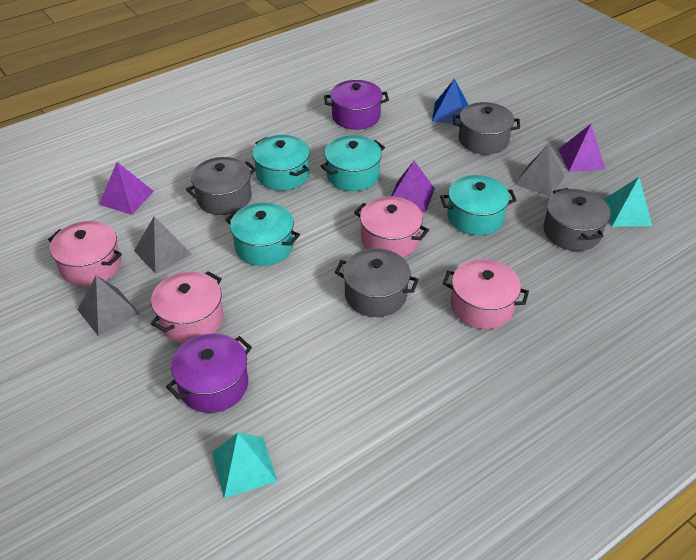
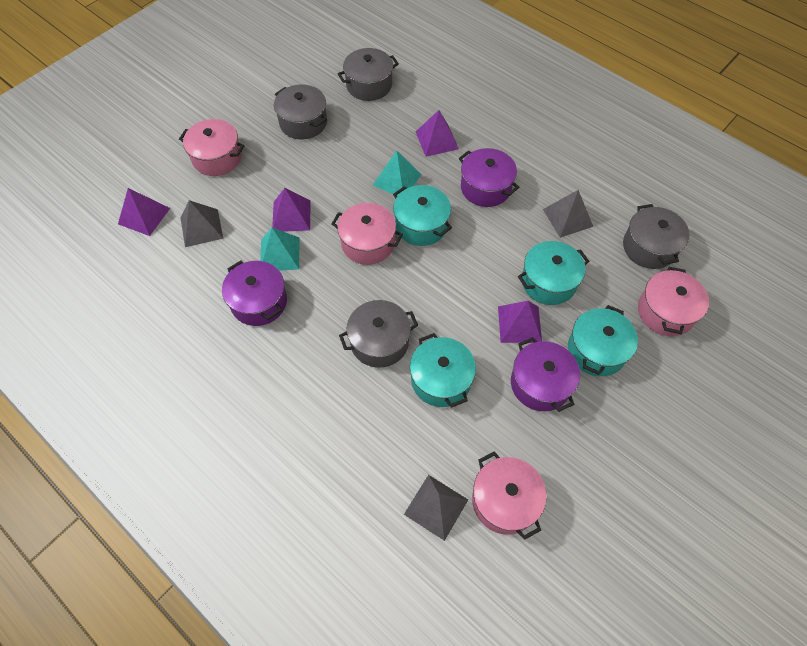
blue pyramid: 1 -> 0
purple pot: 2 -> 3
purple pyramid: 3 -> 4

